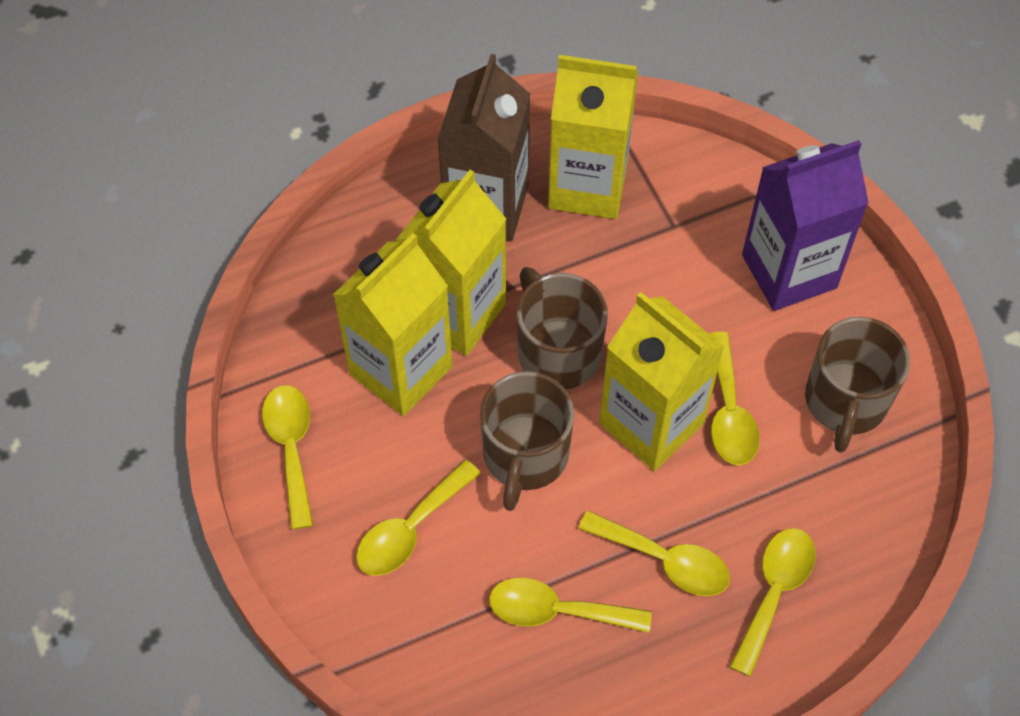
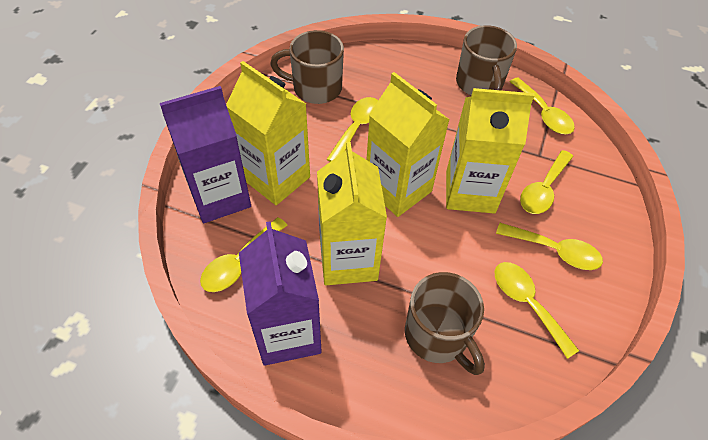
brown carton: 1 -> 0
purple carton: 1 -> 2

